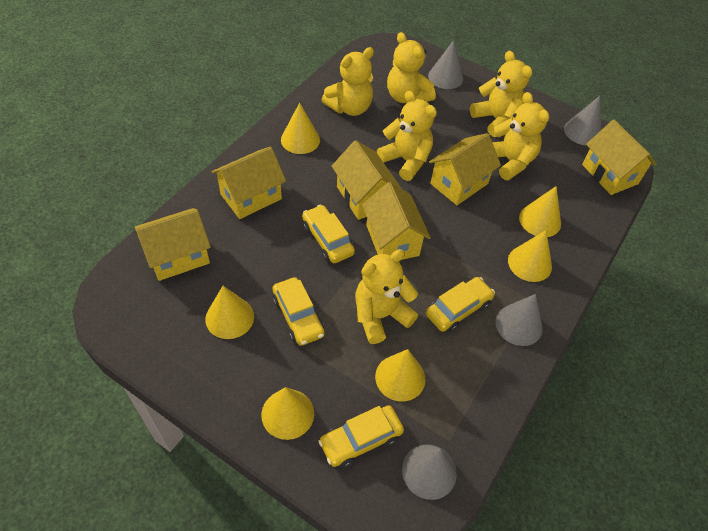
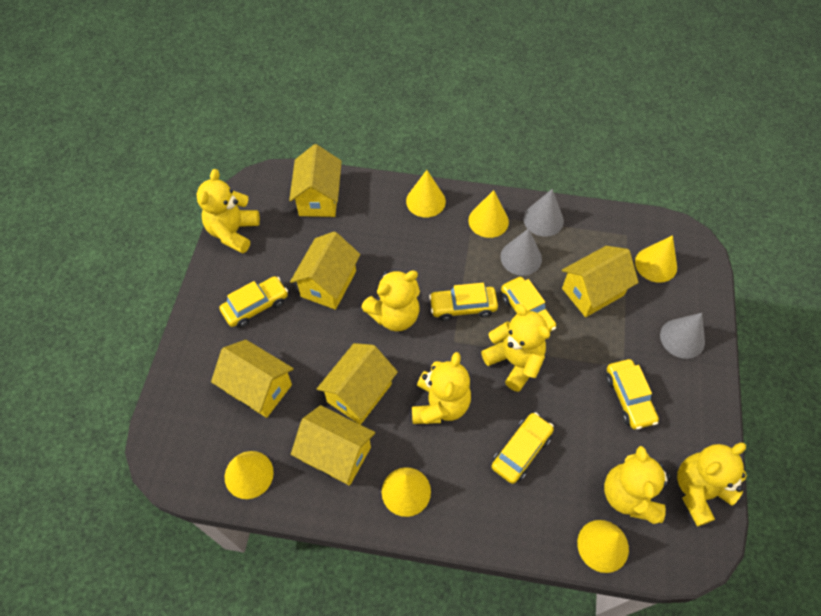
grey cone: 4 -> 3
yellow car: 4 -> 5

